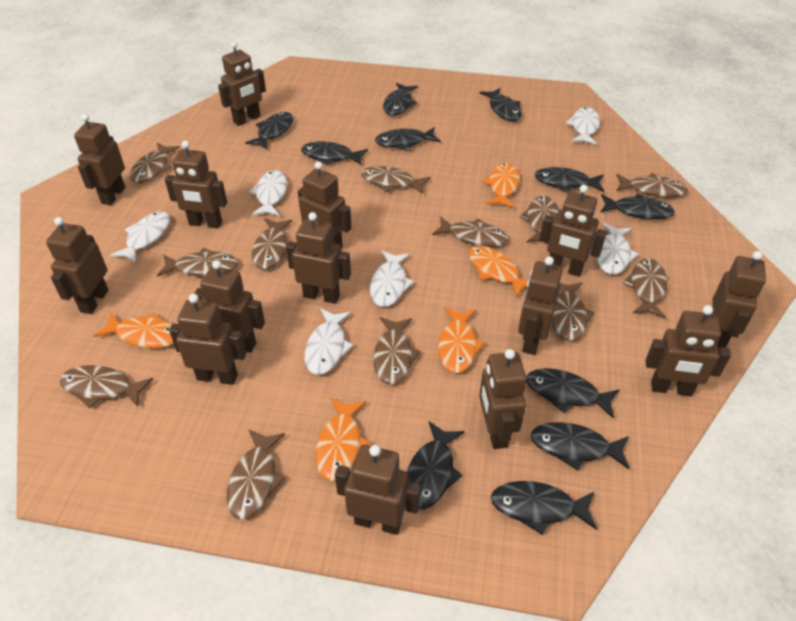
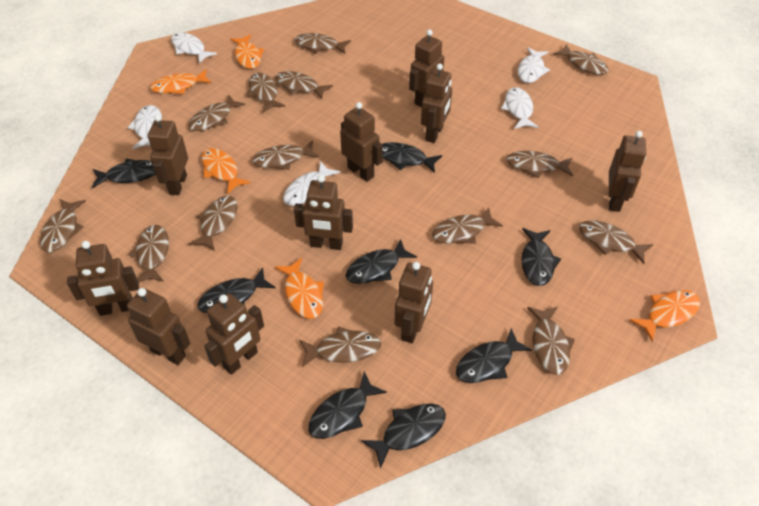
black fish: 11 -> 8
brown fish: 12 -> 14
brown robot: 14 -> 10
white fish: 6 -> 5

